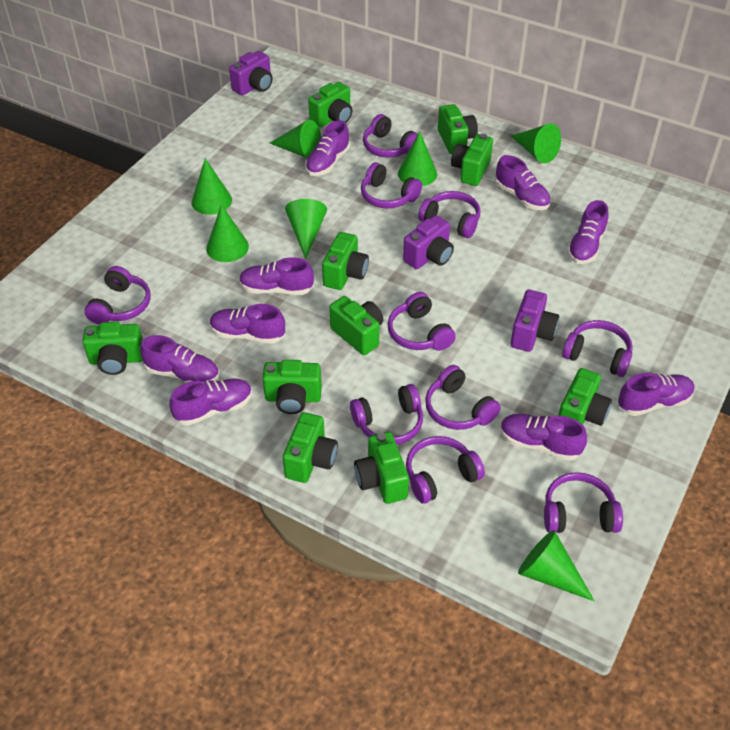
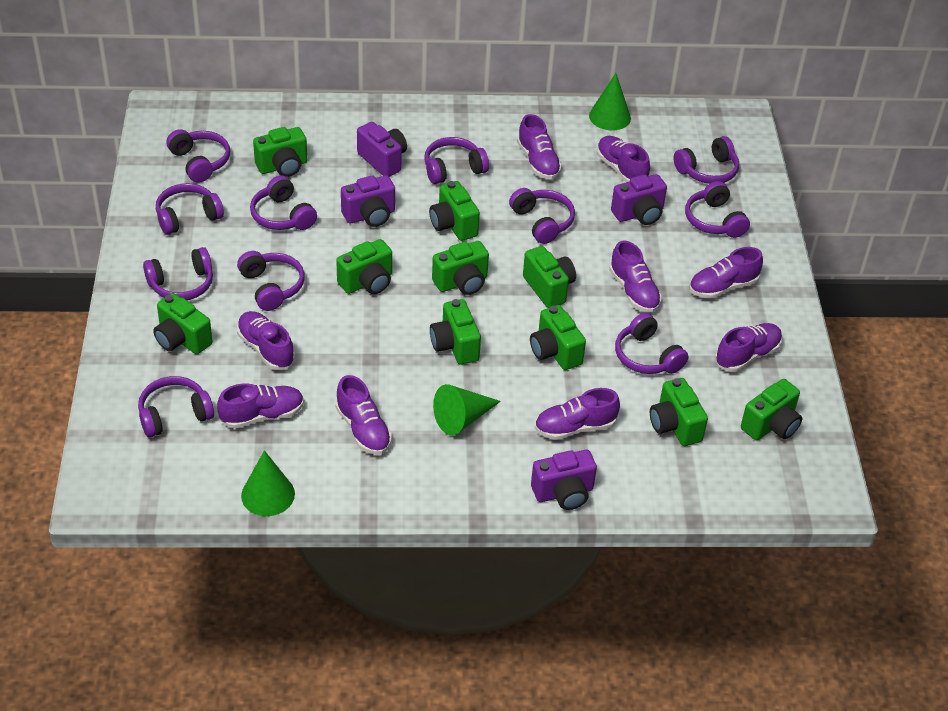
green cone: 7 -> 3
purple camera: 3 -> 4
purple headphones: 10 -> 11

